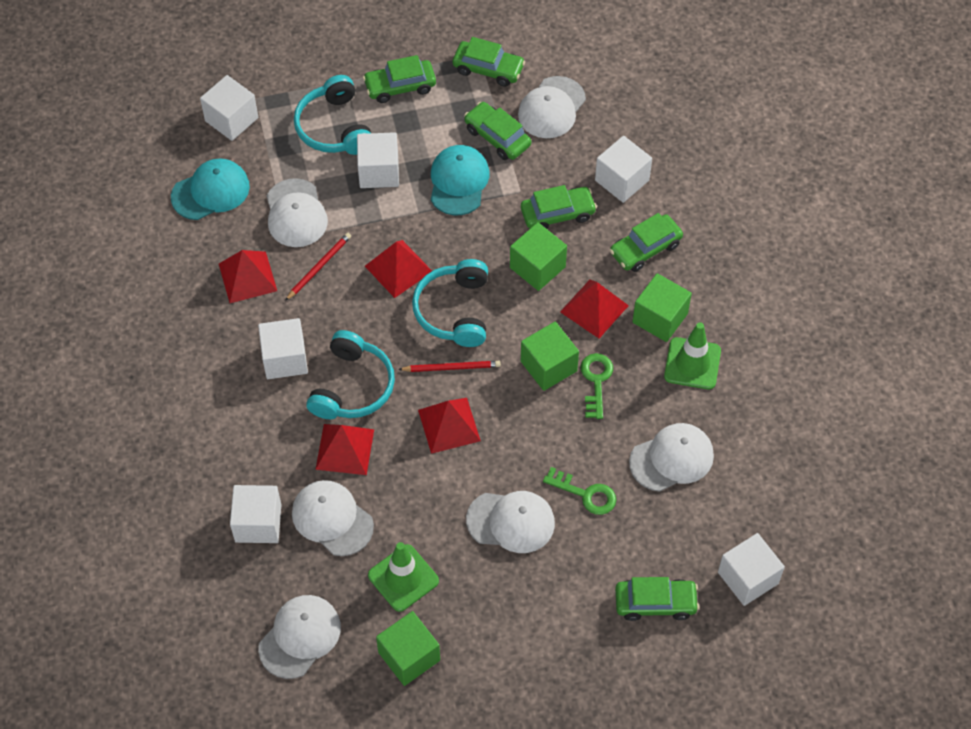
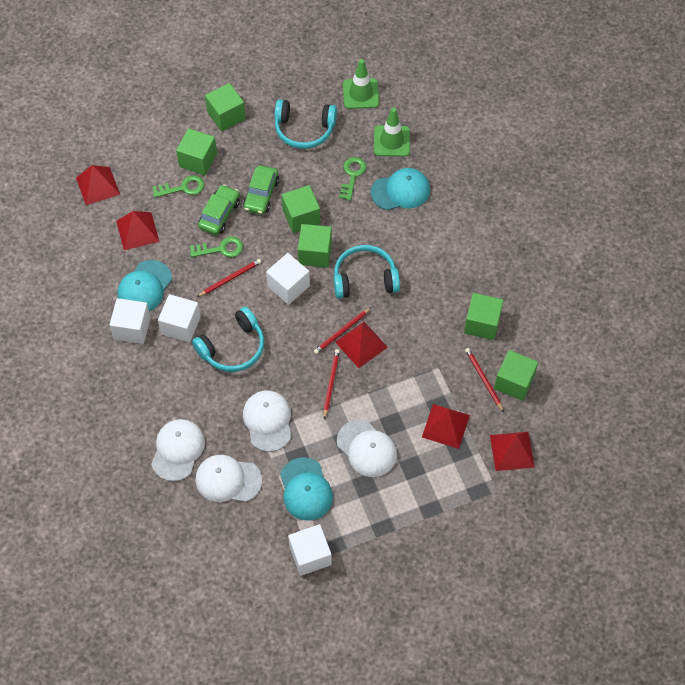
green car: 6 -> 2
green cube: 4 -> 6
green key: 2 -> 3
red pencil: 2 -> 4
turquoise cap: 2 -> 3
white cap: 6 -> 4
white cube: 6 -> 4

